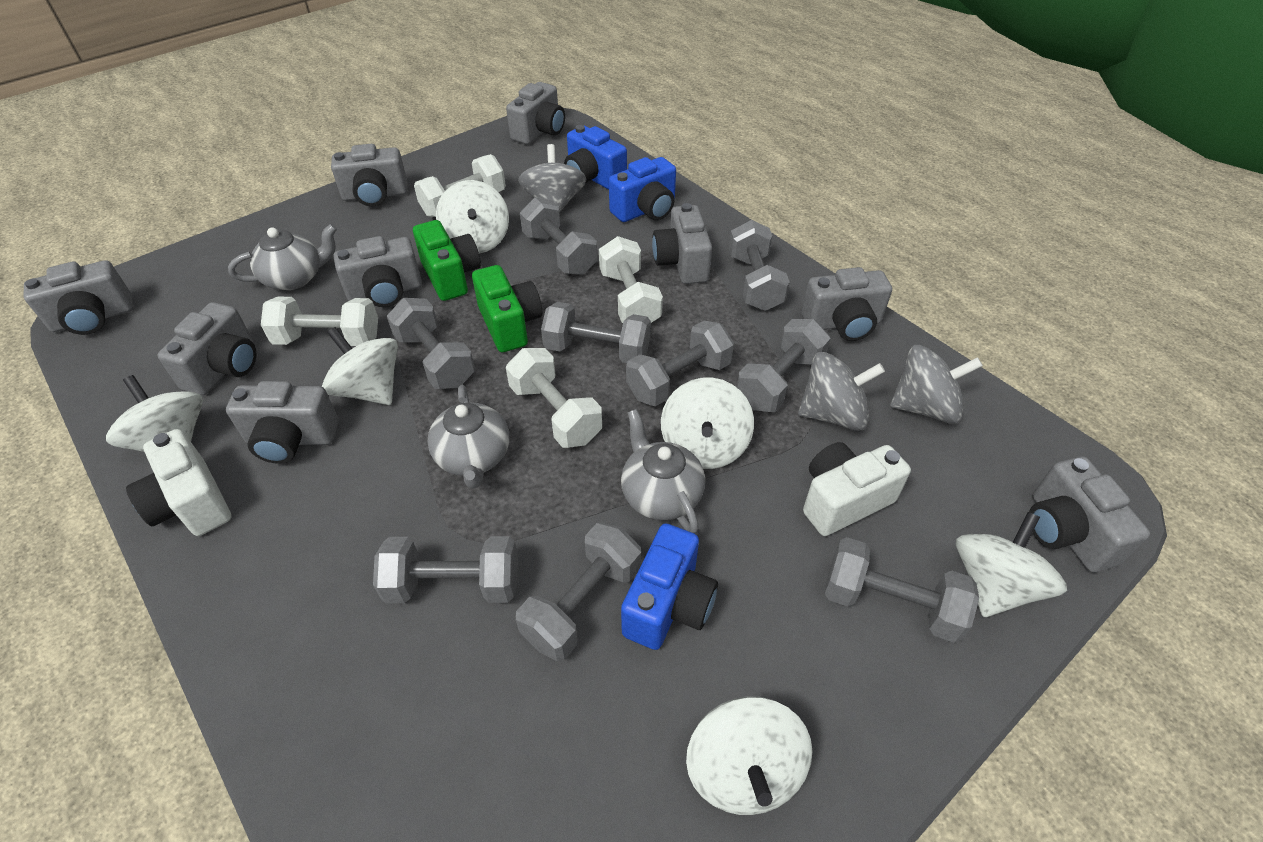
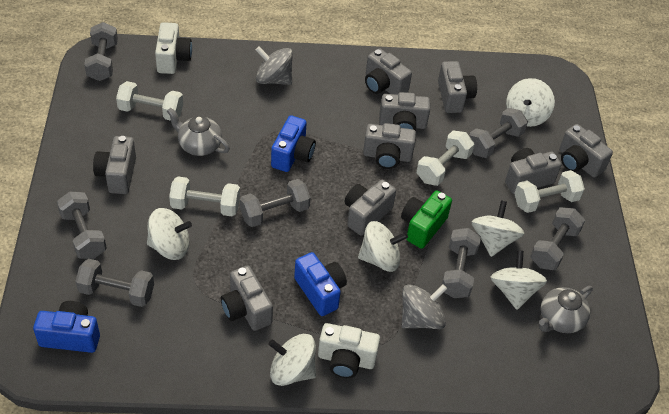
green camera: 2 -> 1
grey dumbbell: 9 -> 7
grey spinning top: 3 -> 2
grey teapot: 3 -> 2

